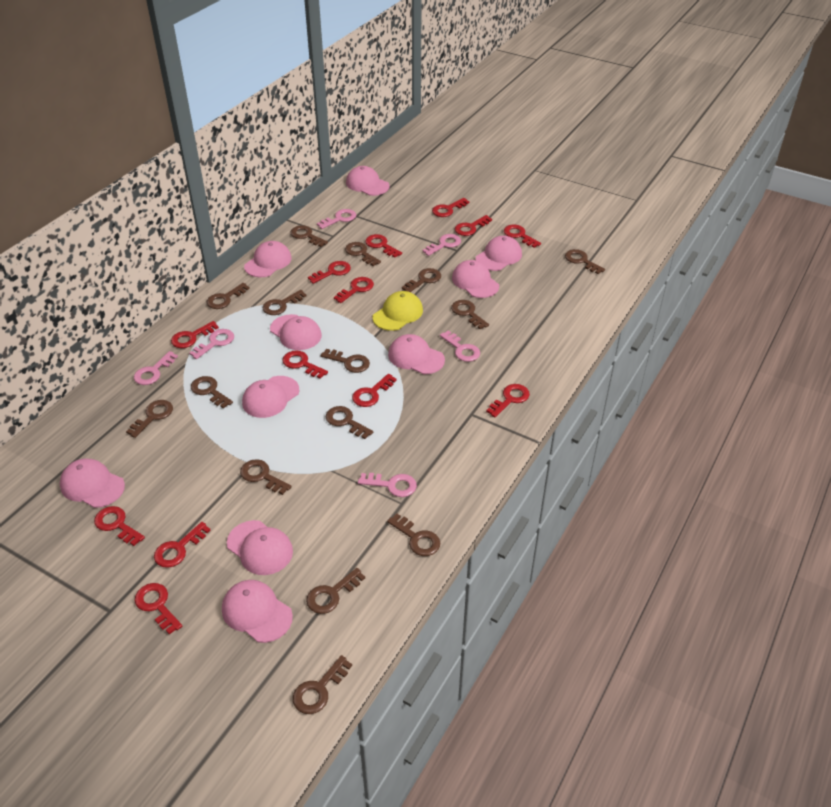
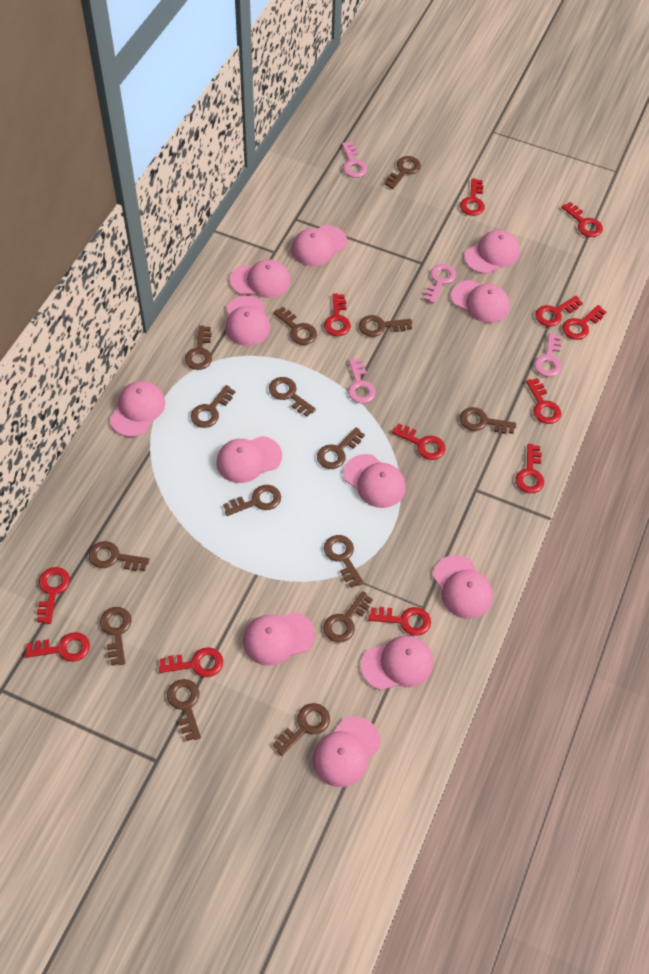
pink cap: 10 -> 12
pink key: 6 -> 4
red key: 13 -> 12
yellow cap: 1 -> 0

